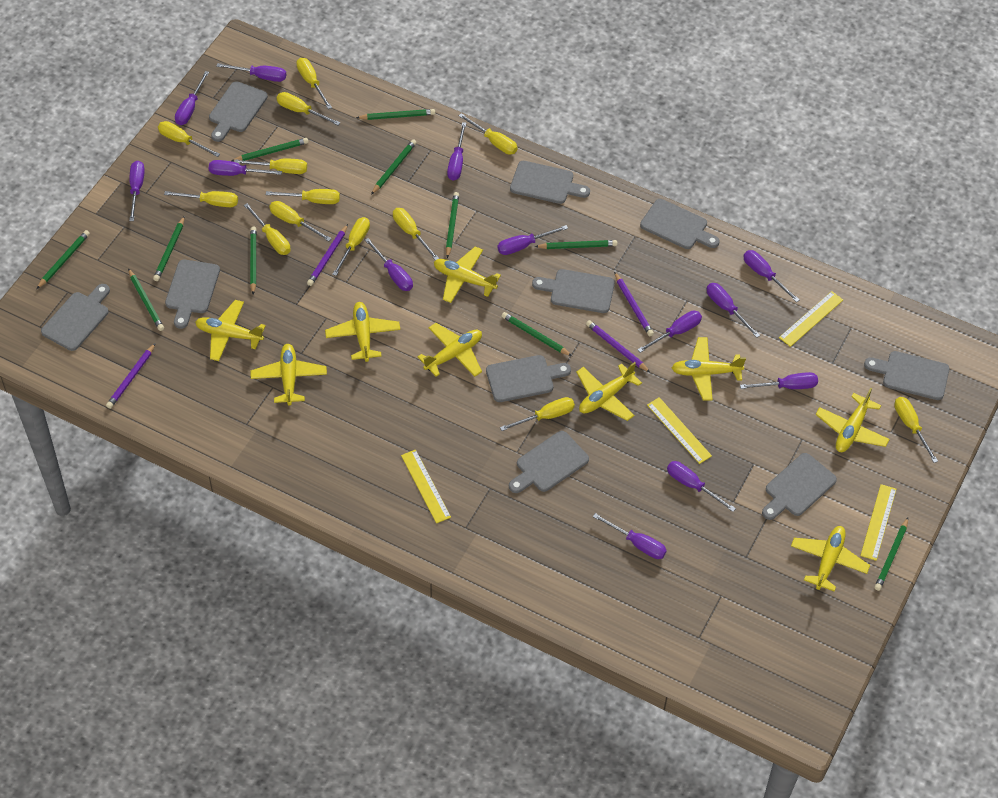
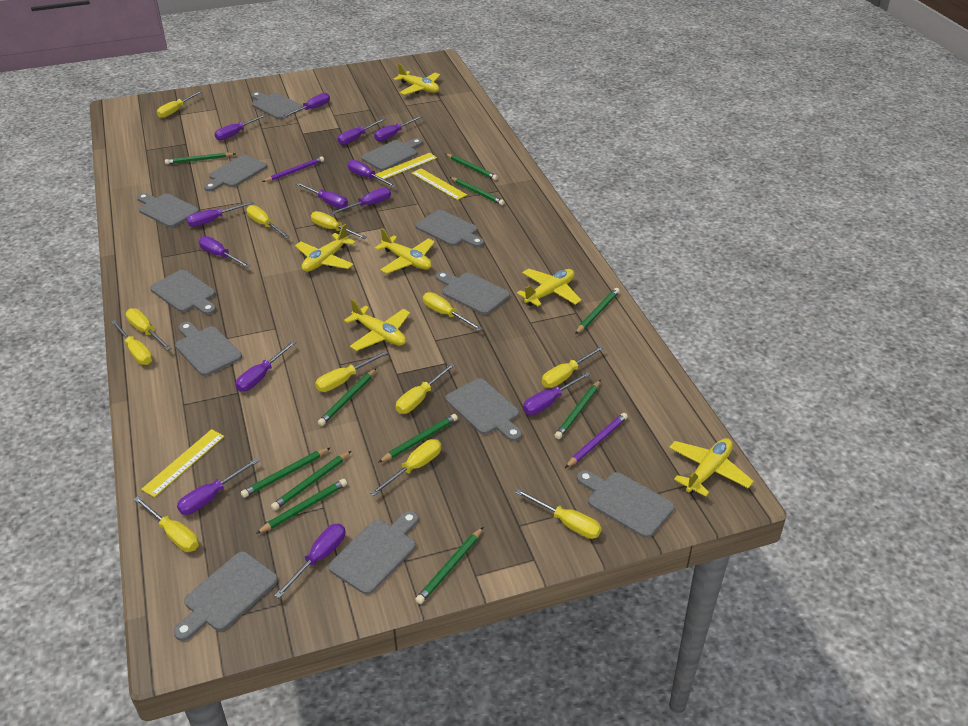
grey cutting board: 10 -> 12
purple pencil: 4 -> 2
yellow plane: 9 -> 6
yellow ruler: 4 -> 3
yellow screwdriver: 13 -> 12

